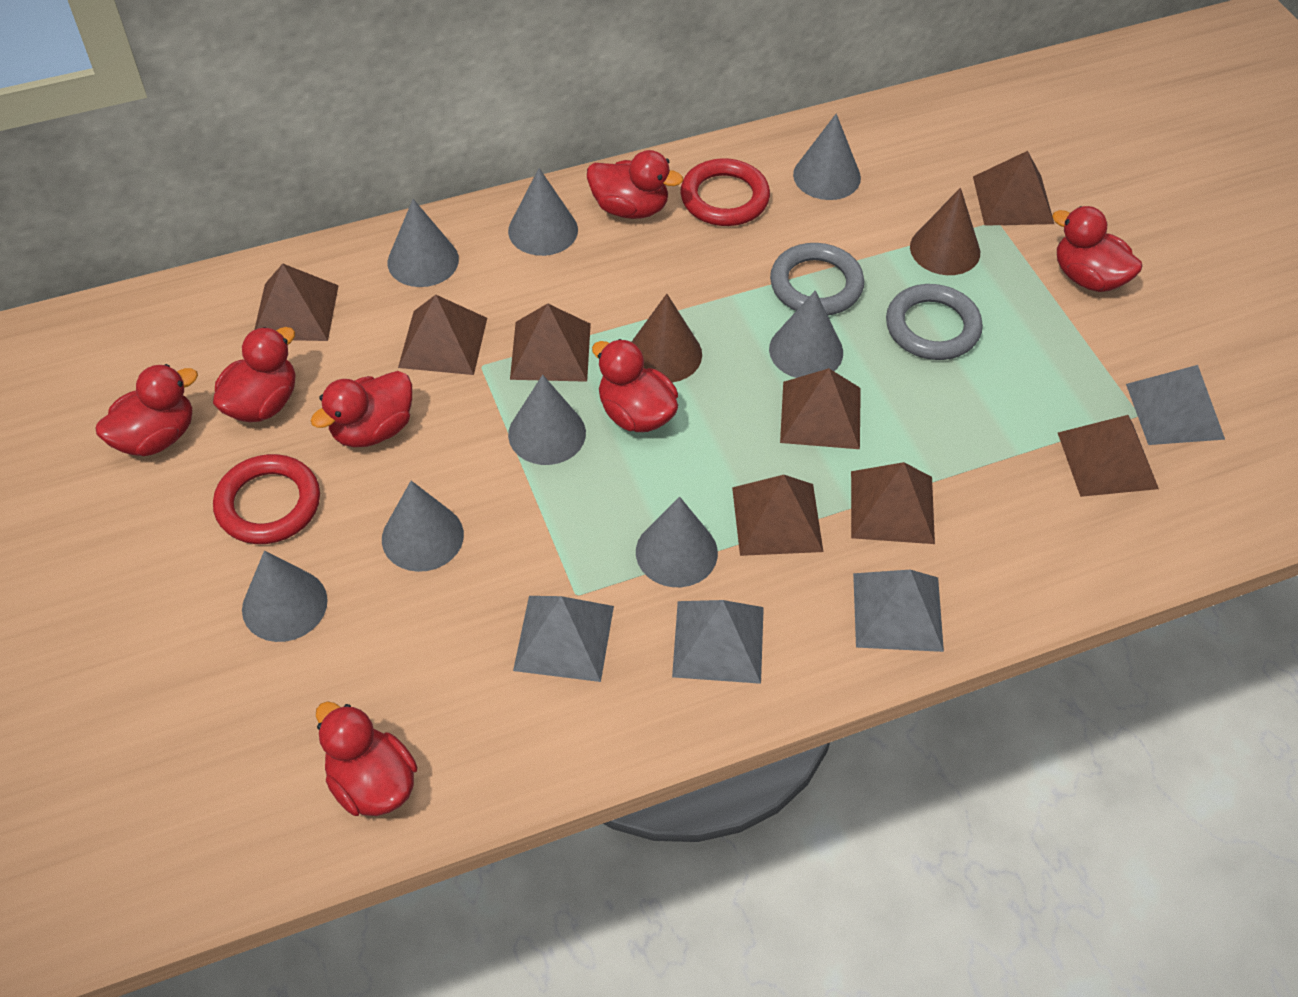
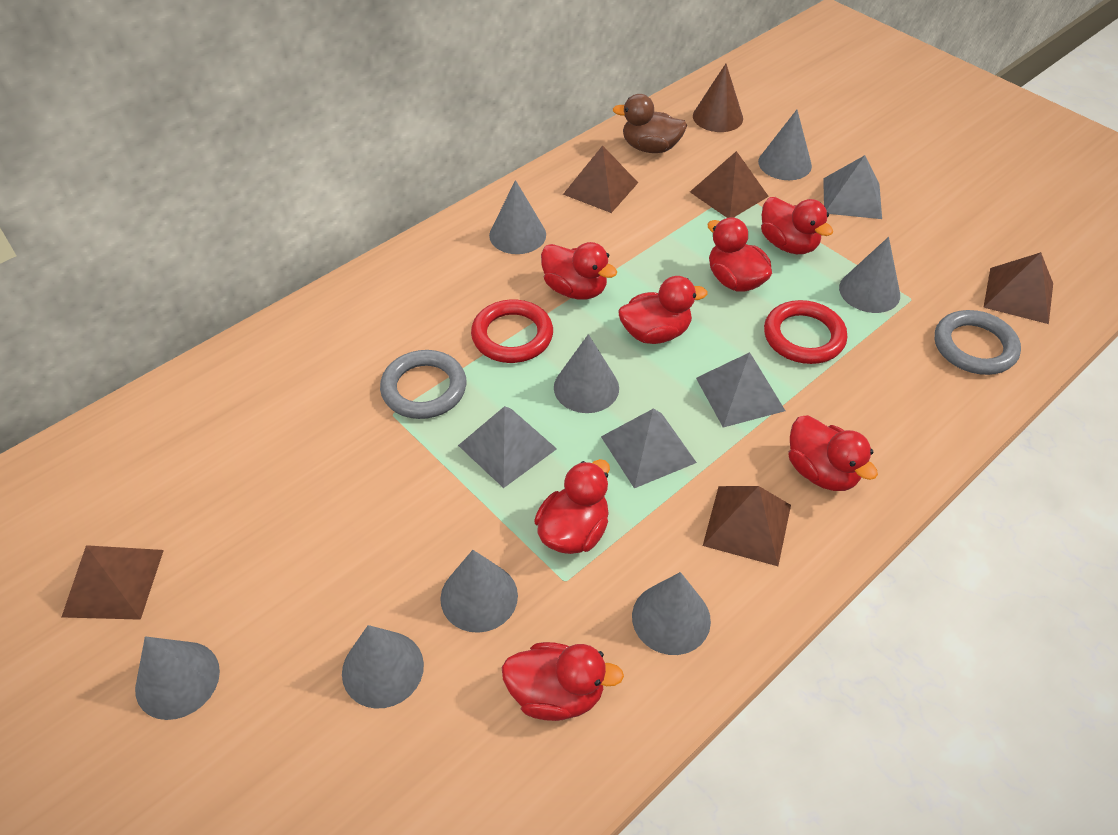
brown cone: 2 -> 1
brown duck: 0 -> 1
brown pyramid: 8 -> 5

